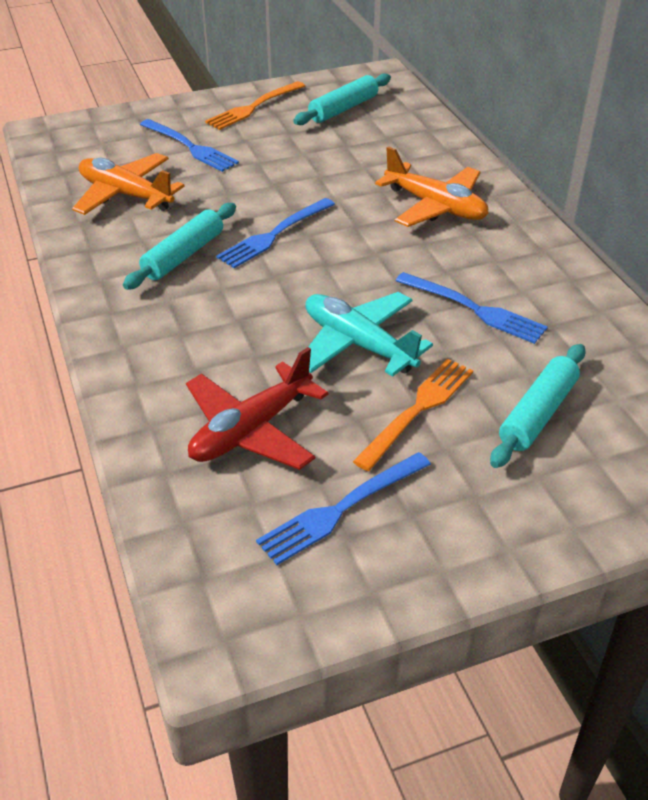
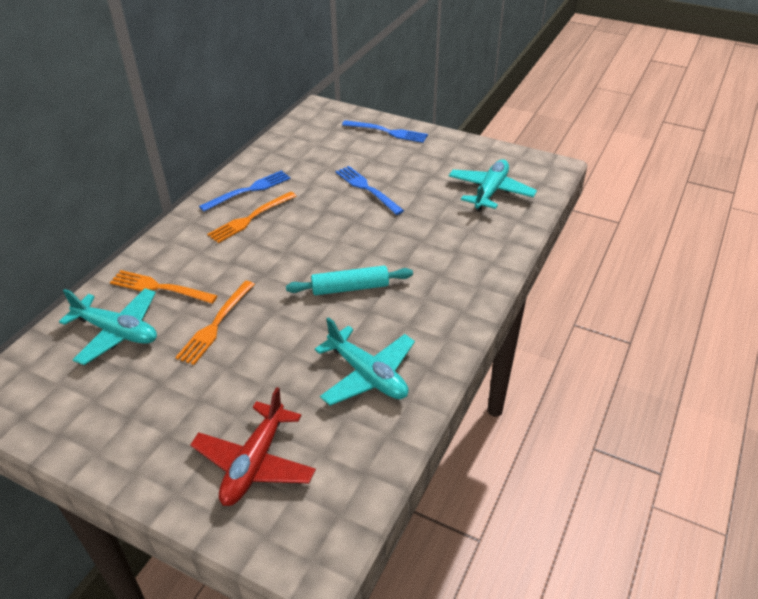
blue fork: 4 -> 3
orange fork: 2 -> 3
orange plane: 2 -> 0
turquoise plane: 1 -> 3
turquoise rolling pin: 3 -> 1

